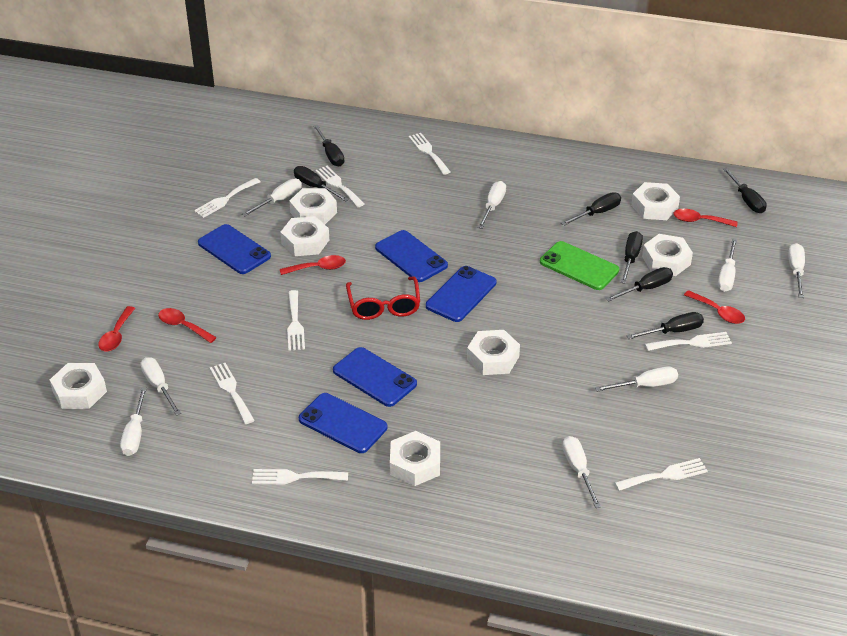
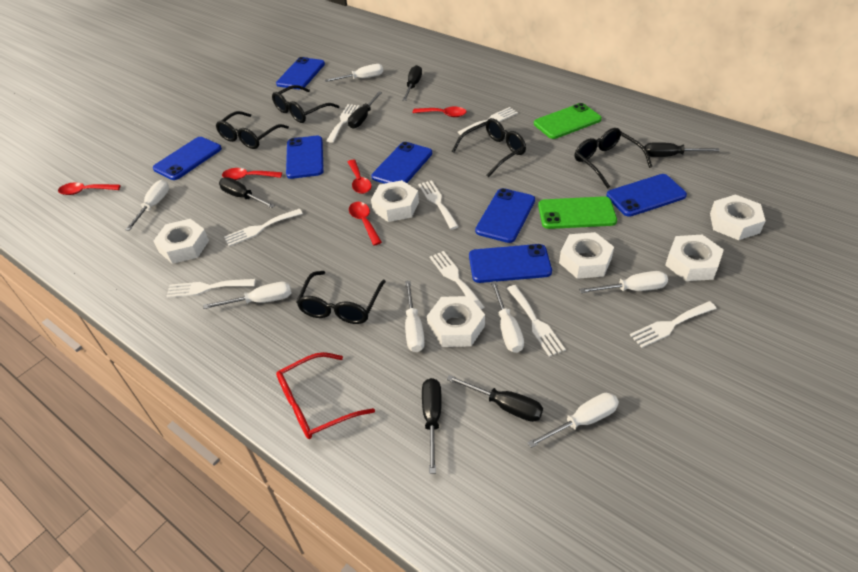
black glasses: 0 -> 5
black screwdriver: 7 -> 6
blue phone: 5 -> 7
green phone: 1 -> 2
white nut: 7 -> 6
white screwdriver: 8 -> 7

